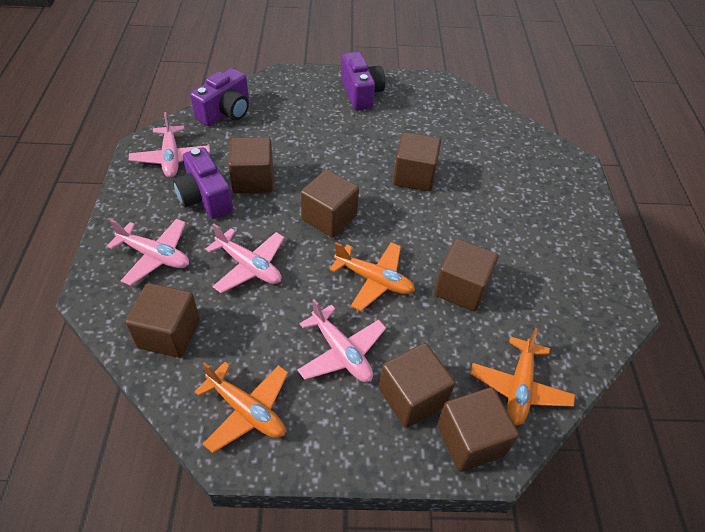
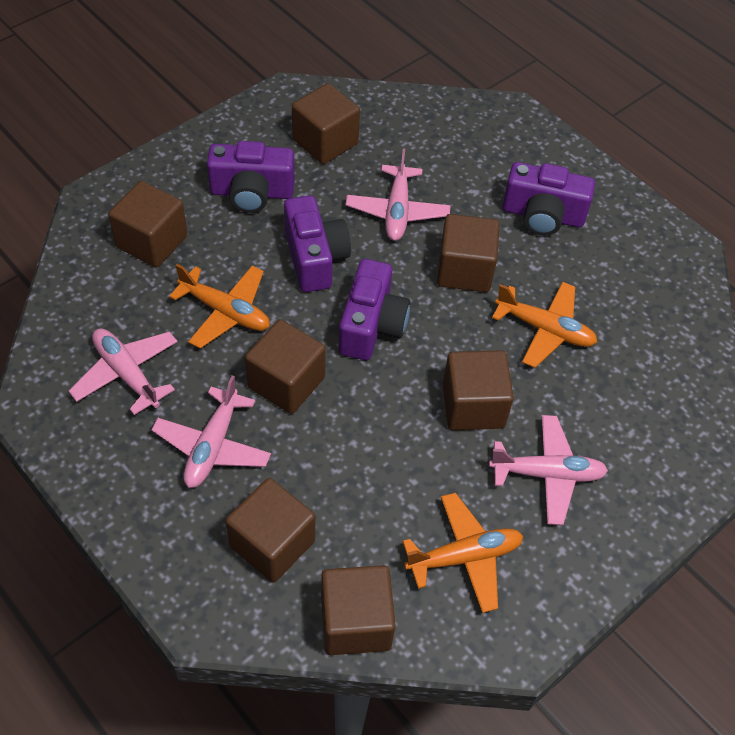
purple camera: 3 -> 4

